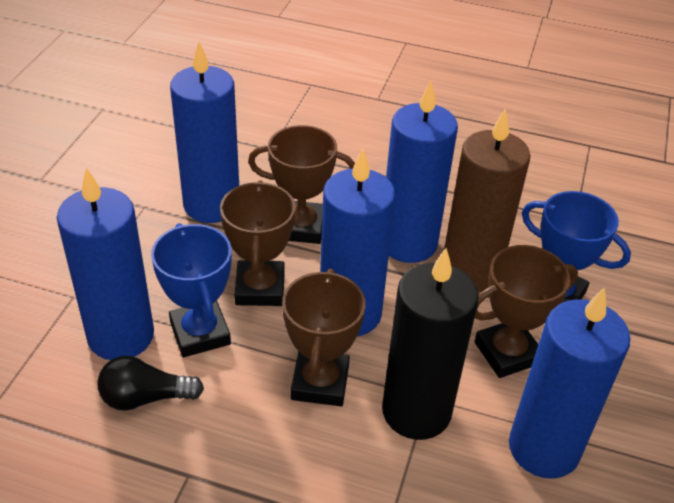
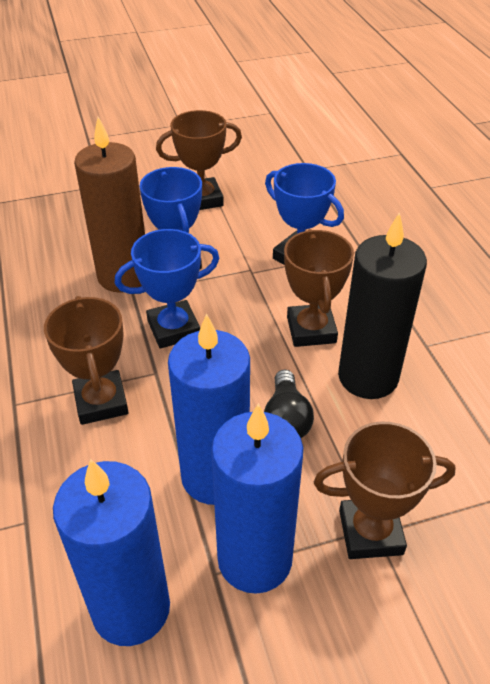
blue candle: 5 -> 3
blue trophy: 2 -> 3

